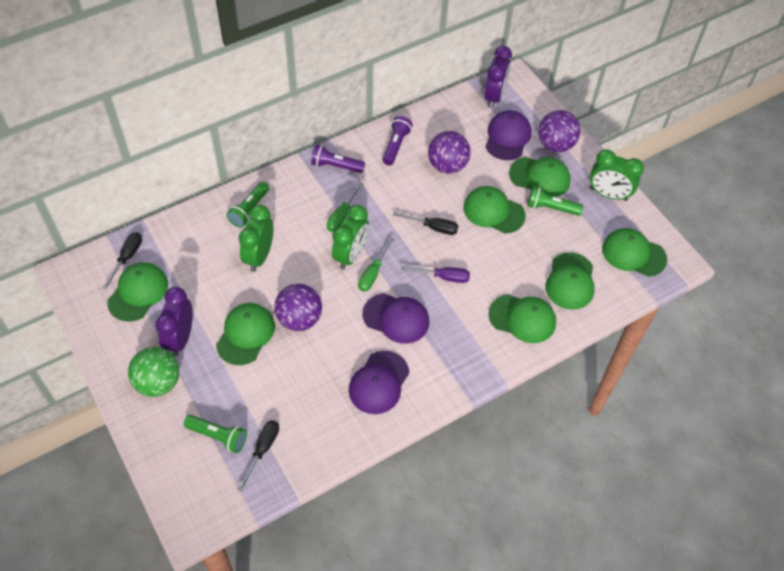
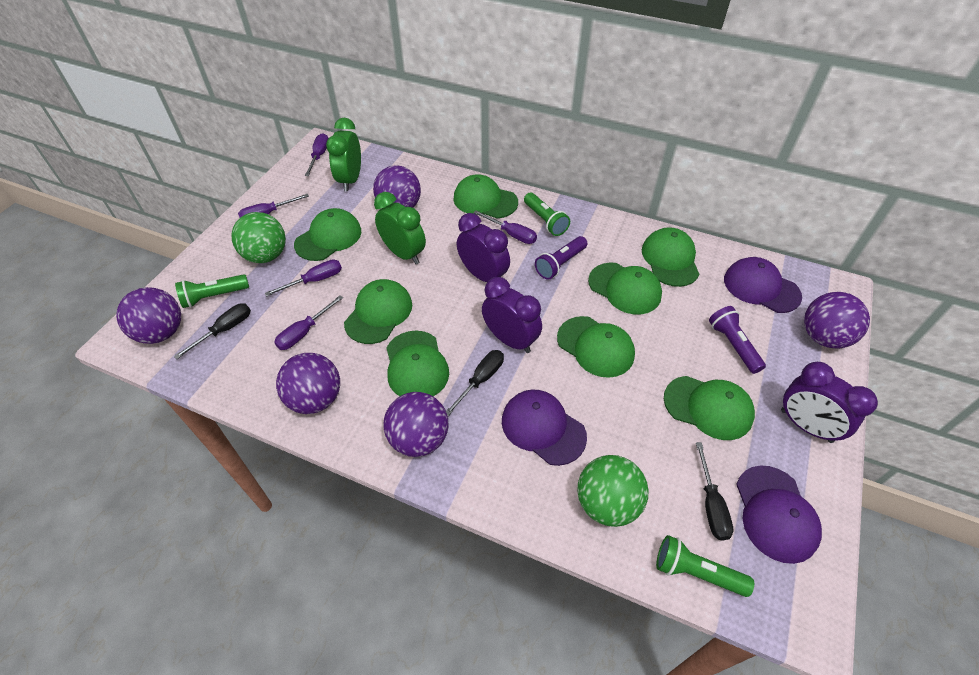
green ball: 1 -> 2
green cap: 7 -> 8
green clock: 3 -> 2
green screwdriver: 2 -> 0
purple ball: 3 -> 5
purple clock: 2 -> 3
purple screwdriver: 1 -> 5

